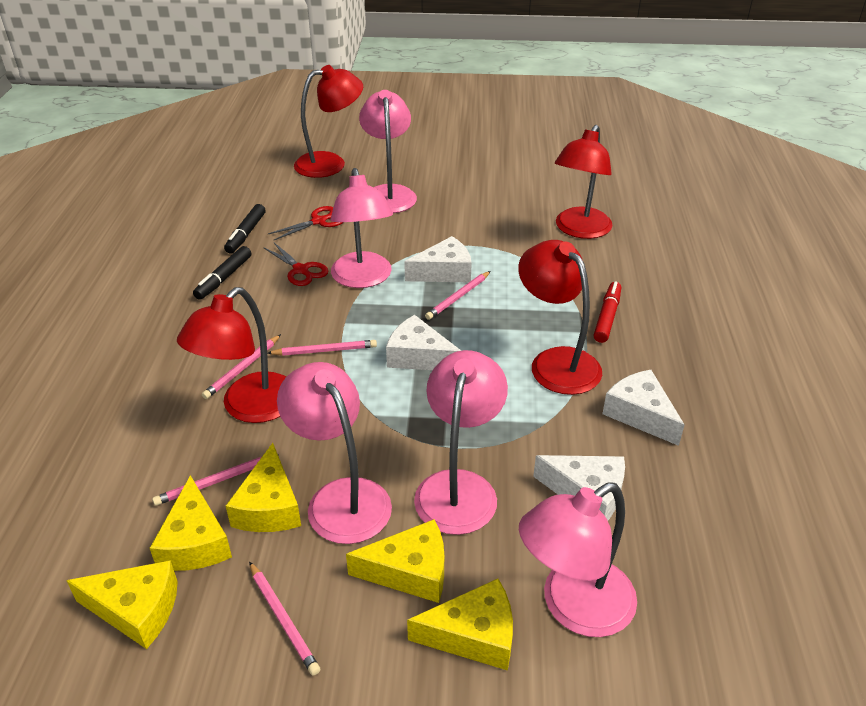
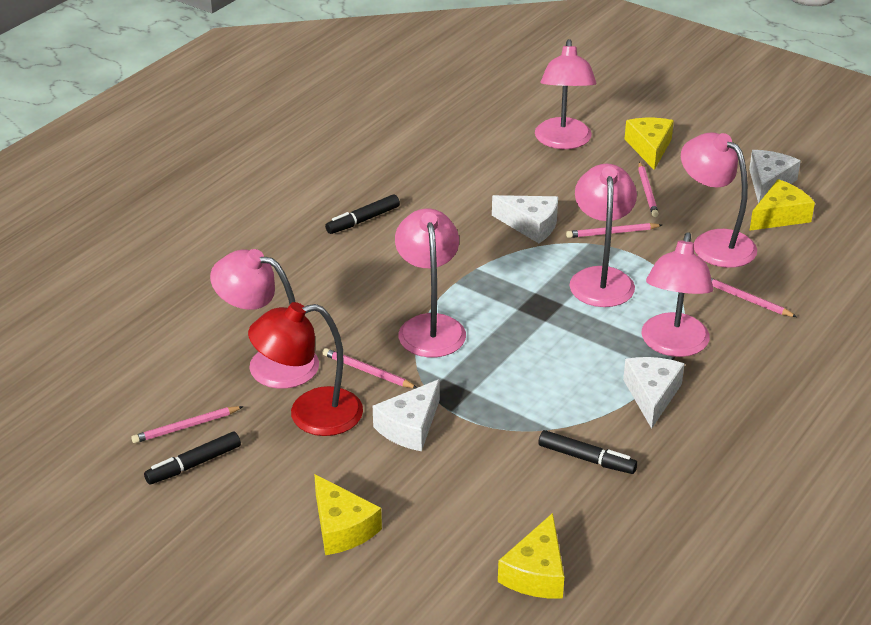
black marker: 2 -> 3
pink lamp: 5 -> 6
red lamp: 4 -> 1
red marker: 1 -> 0
red scissors: 2 -> 0
yellow cheese: 5 -> 4

